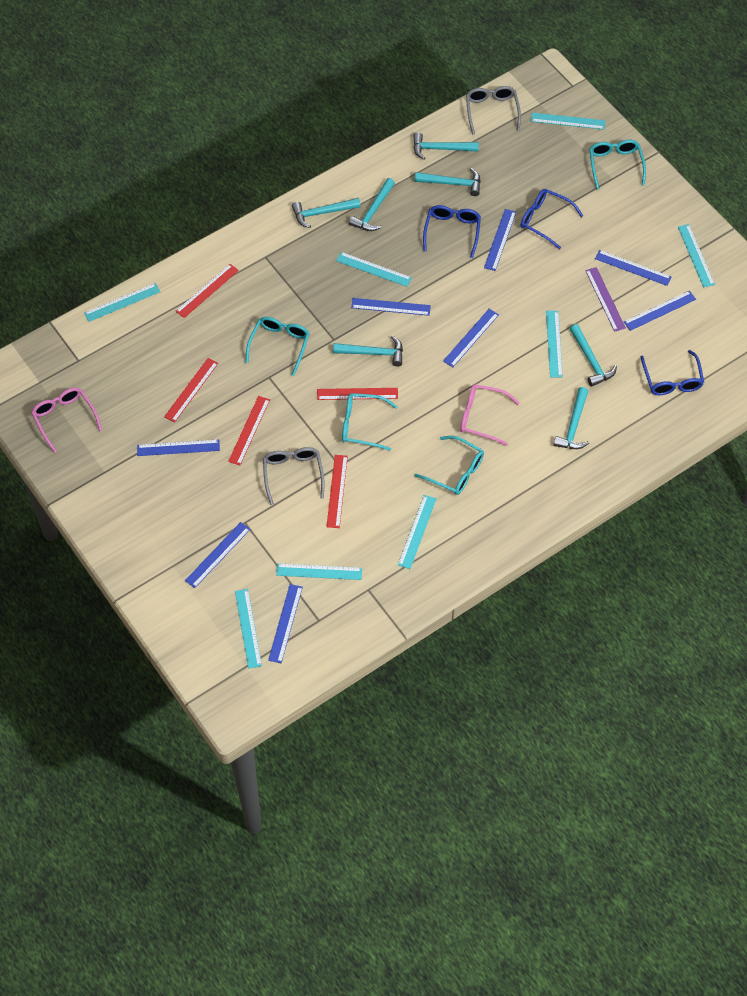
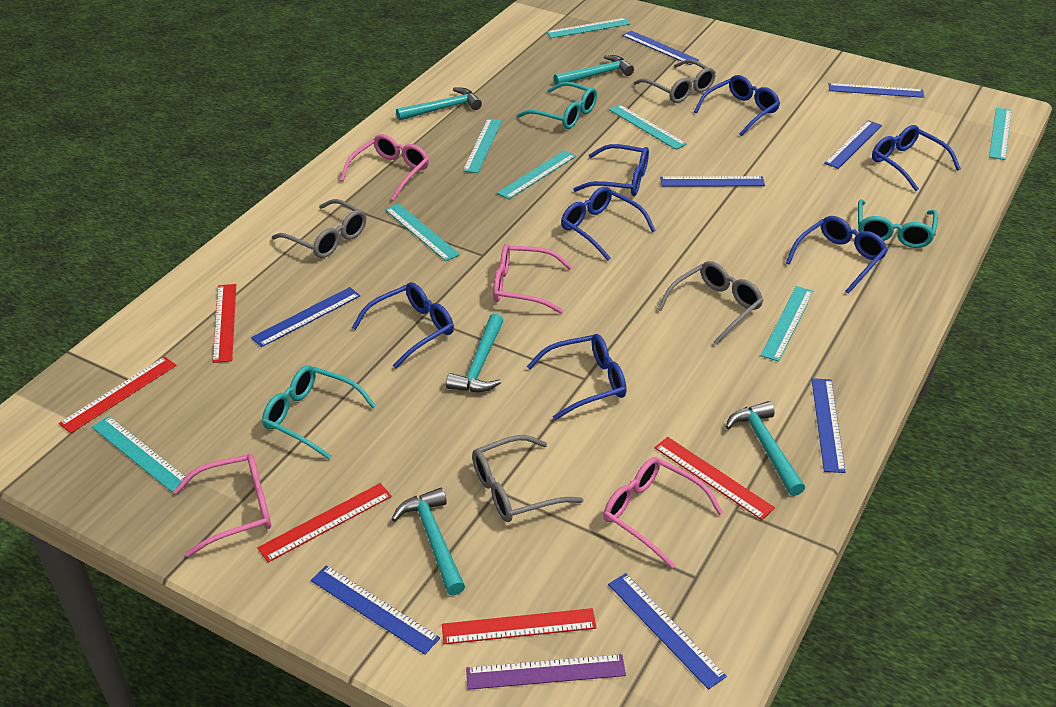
blue glasses: 3 -> 7
grey glasses: 2 -> 4
pink glasses: 2 -> 4
turquoise glasses: 4 -> 3
turquoise hammer: 7 -> 5

